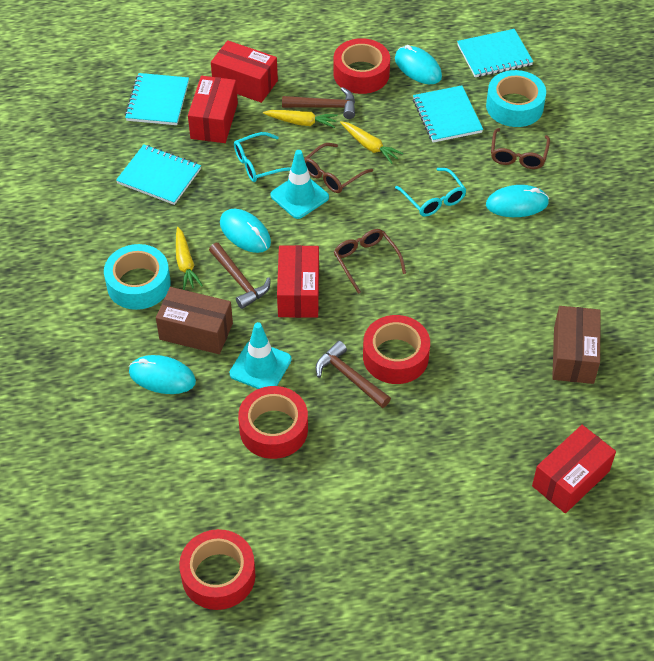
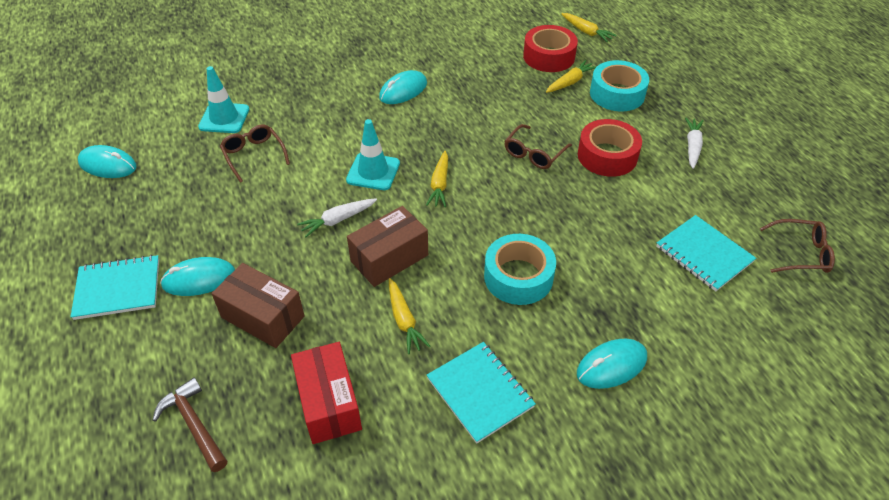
brown hammer: 3 -> 1
red box: 4 -> 1
red tape: 4 -> 2
turquoise glasses: 2 -> 0
turquoise notebook: 4 -> 3
white carrot: 0 -> 2
yellow carrot: 3 -> 4

